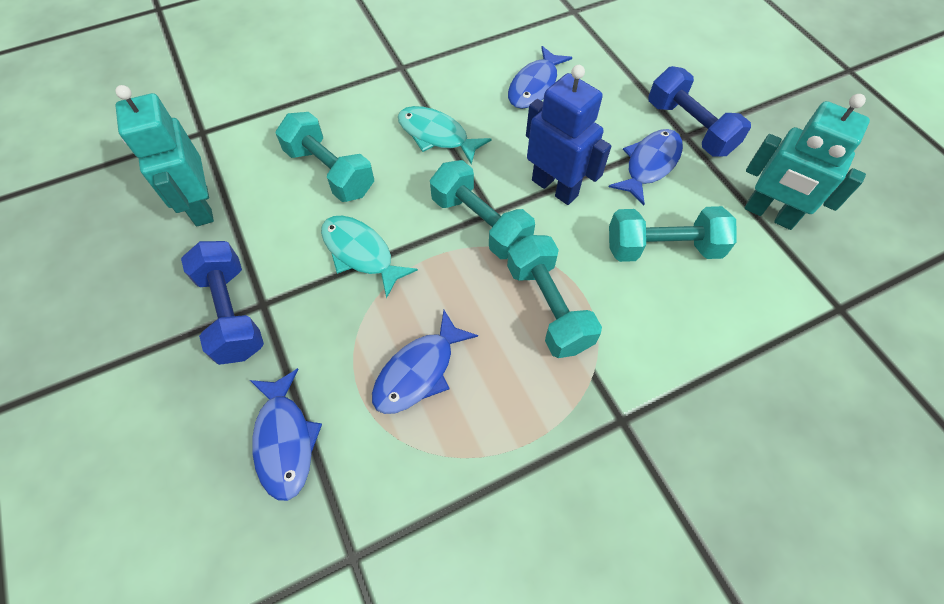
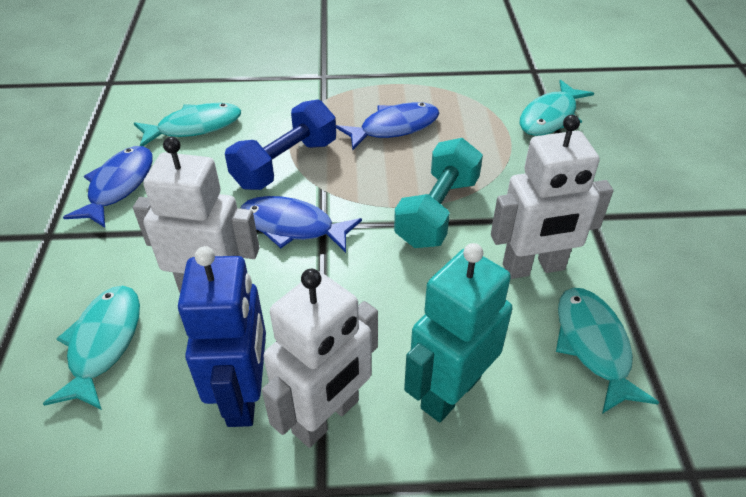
blue dumbbell: 2 -> 1
blue fish: 4 -> 3
turquoise dumbbell: 4 -> 1
turquoise fish: 2 -> 4
turquoise robot: 2 -> 1
white robot: 0 -> 3

